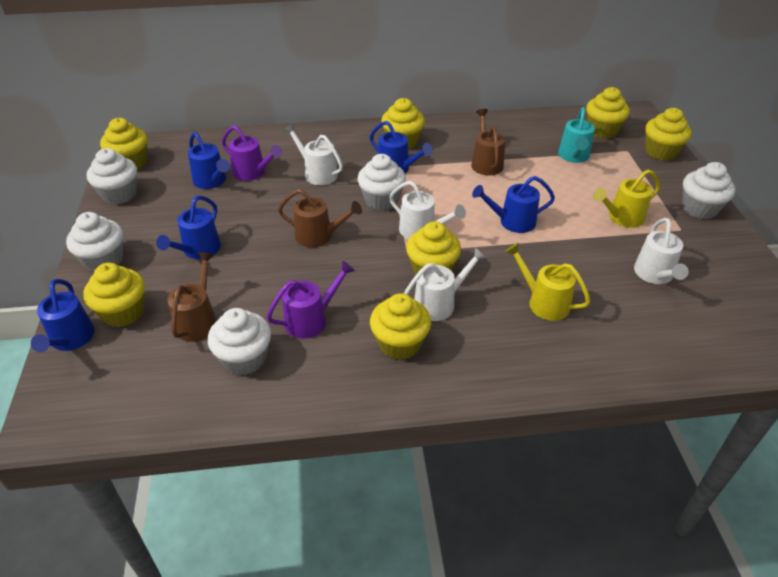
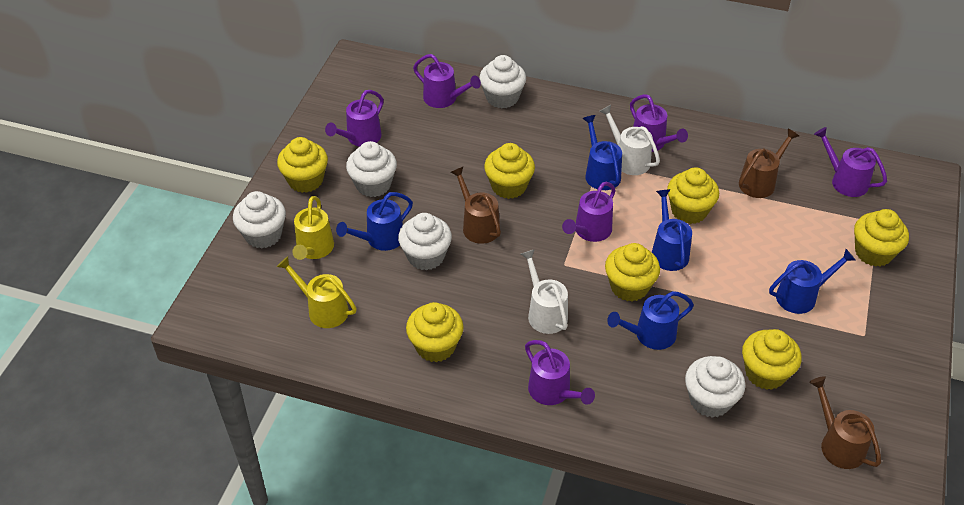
purple watering can: 2 -> 6
turquoise watering can: 1 -> 0
white watering can: 4 -> 2

